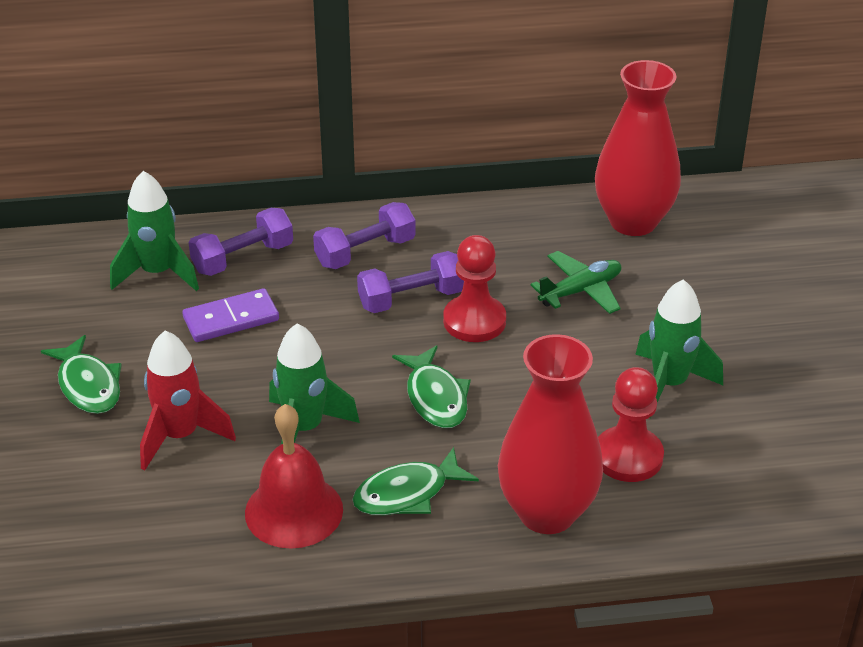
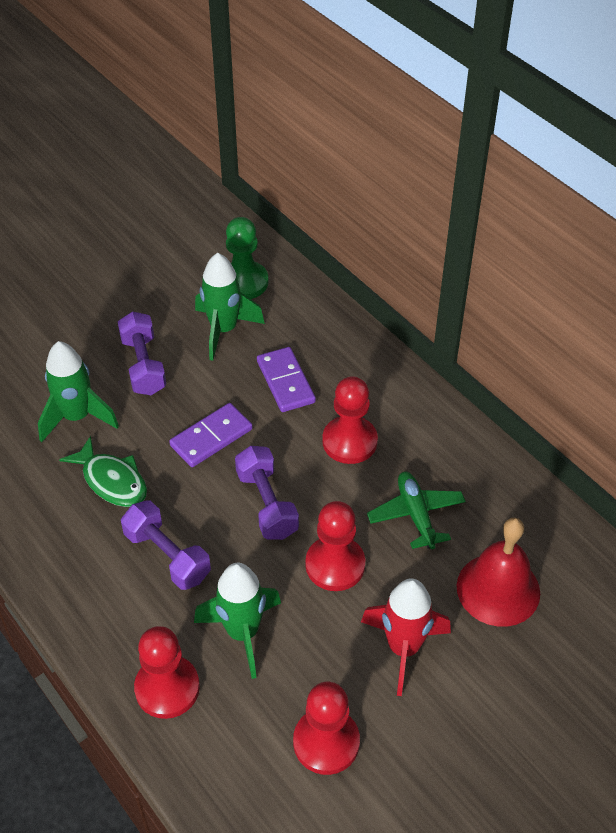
green fish: 3 -> 1
green pawn: 0 -> 1
purple domino: 1 -> 2
red pawn: 2 -> 4
red vase: 2 -> 0

